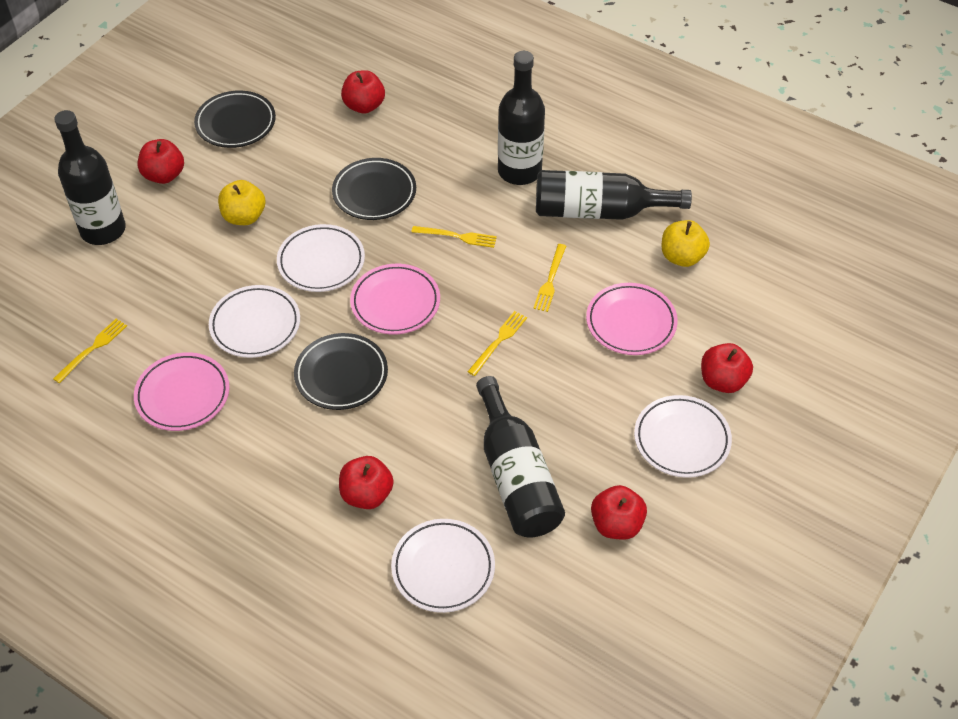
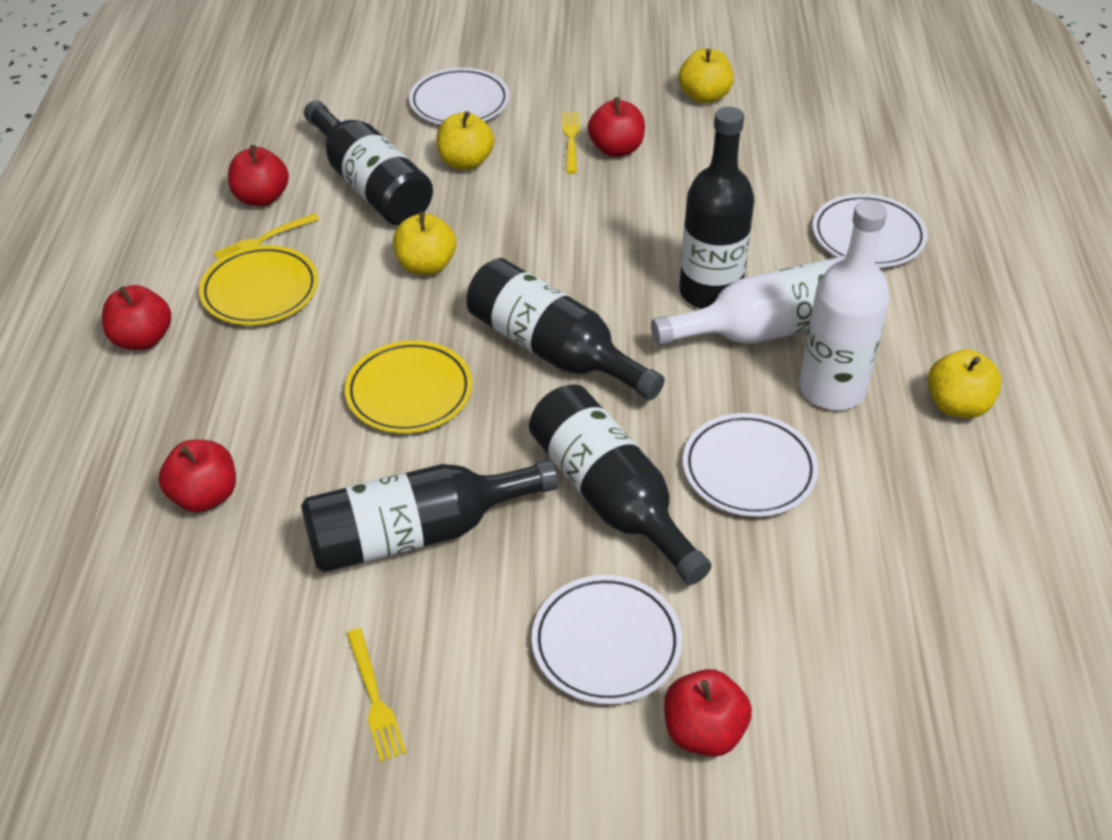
black bottle: 4 -> 5
black plate: 3 -> 0
pink plate: 3 -> 0
white bottle: 0 -> 2
yellow apple: 2 -> 4
yellow fork: 4 -> 3
yellow plate: 0 -> 2

